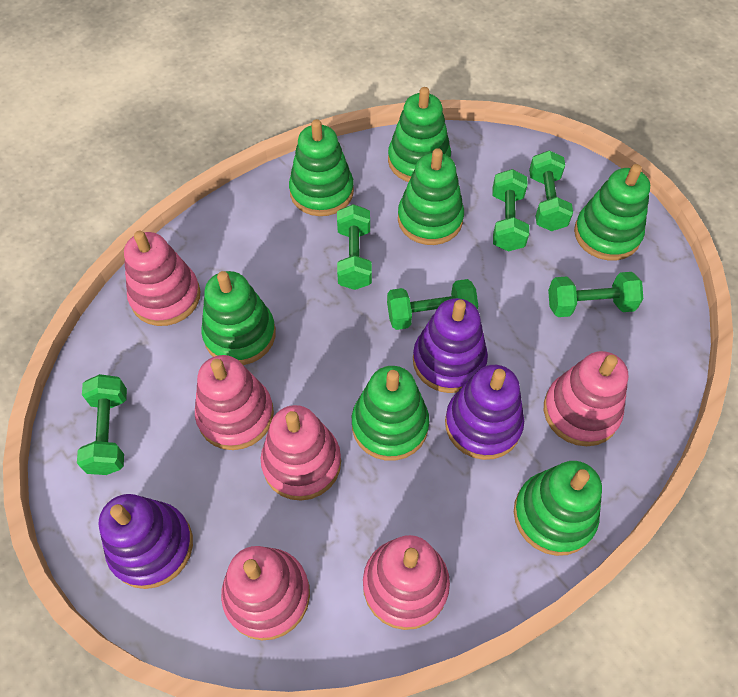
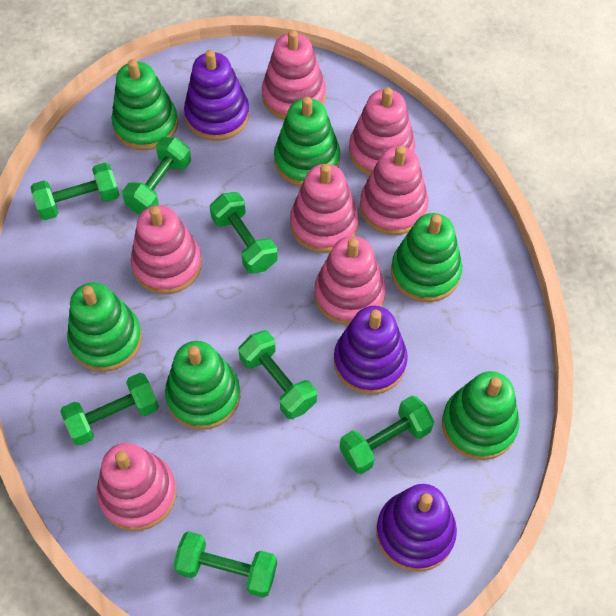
green dumbbell: 6 -> 7
green stacking toy: 7 -> 6
pink stacking toy: 6 -> 7

